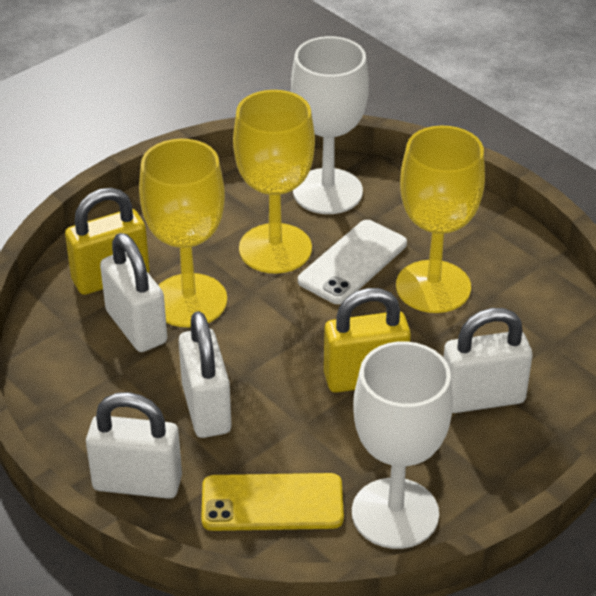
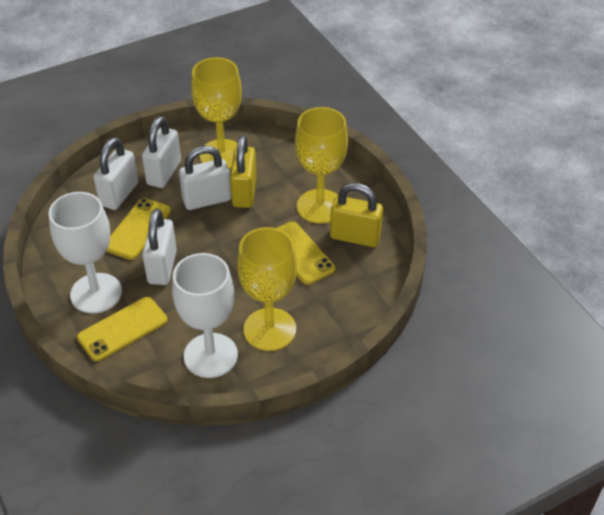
white phone: 1 -> 0
yellow phone: 1 -> 3

